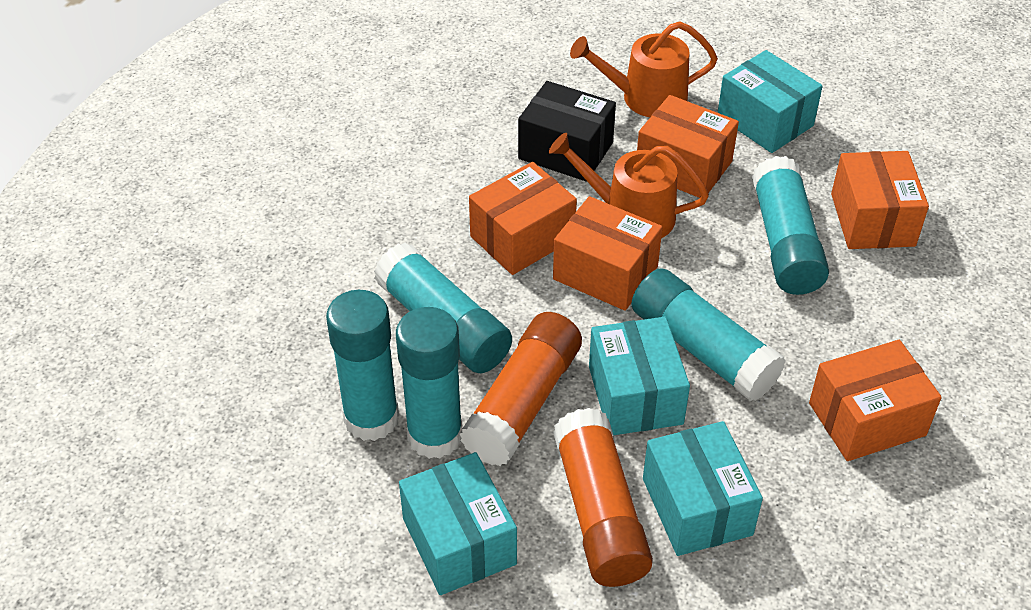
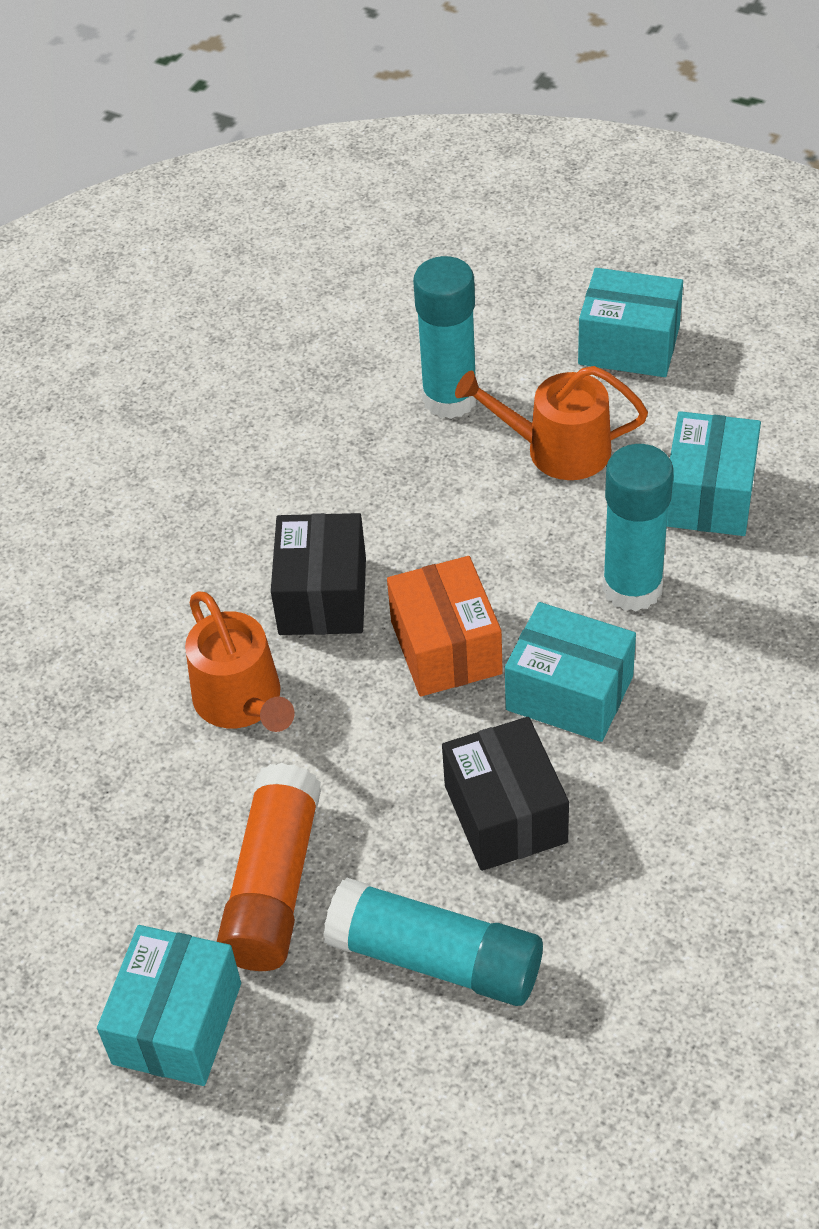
black box: 1 -> 2
orange box: 5 -> 1
orange glue stick: 2 -> 1
turquoise glue stick: 5 -> 3

